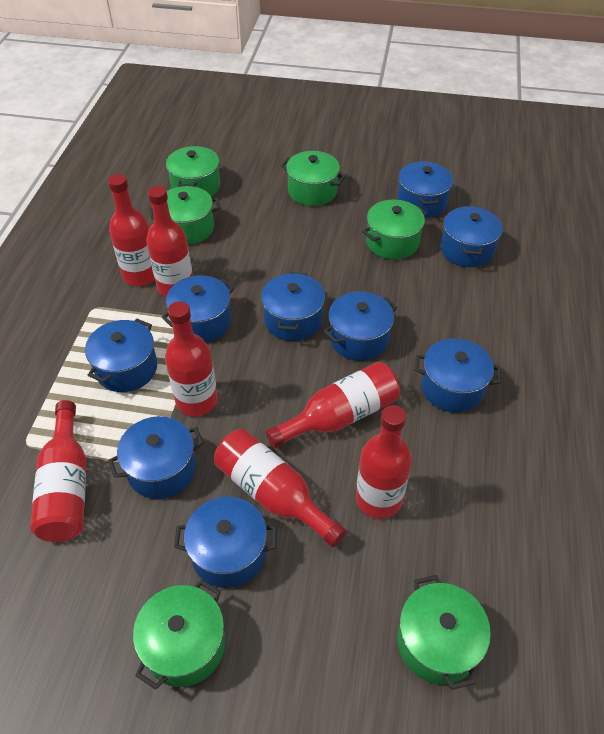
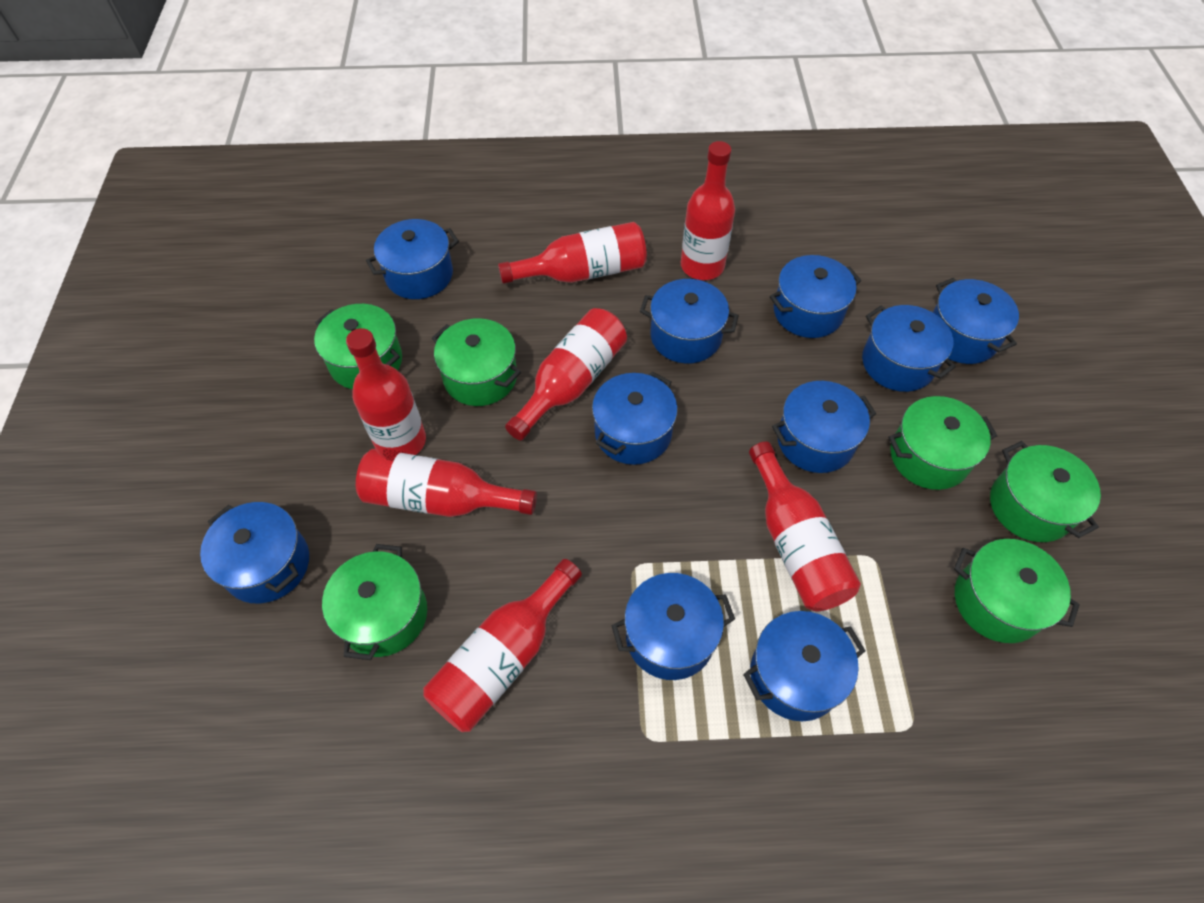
blue pot: 9 -> 10

